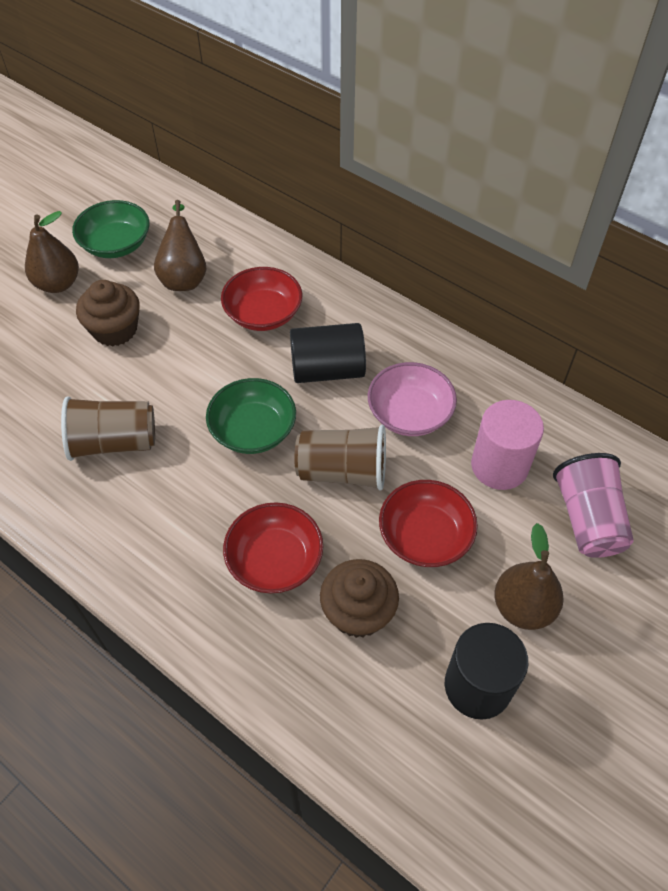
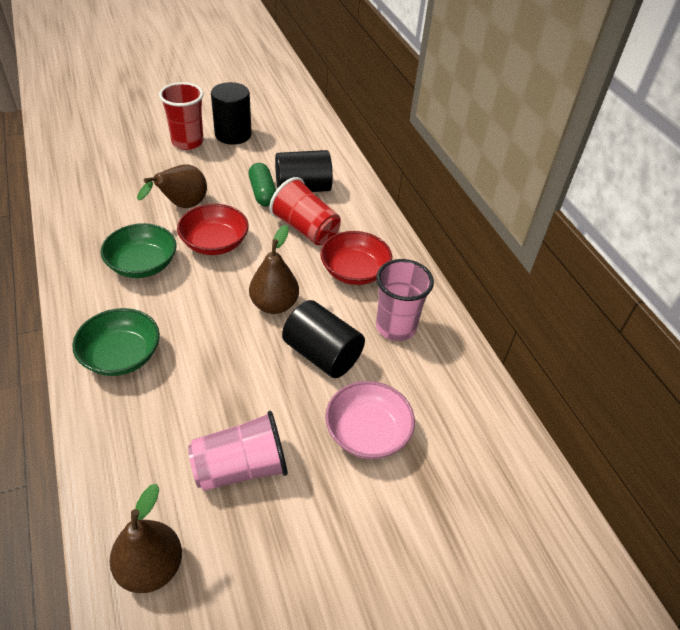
black cylinder: 2 -> 3
brown cup: 2 -> 0
brown cupcake: 2 -> 0
green capsule: 0 -> 1
pink cup: 1 -> 2
pink cylinder: 1 -> 0
red bowl: 3 -> 2
red cup: 0 -> 2

